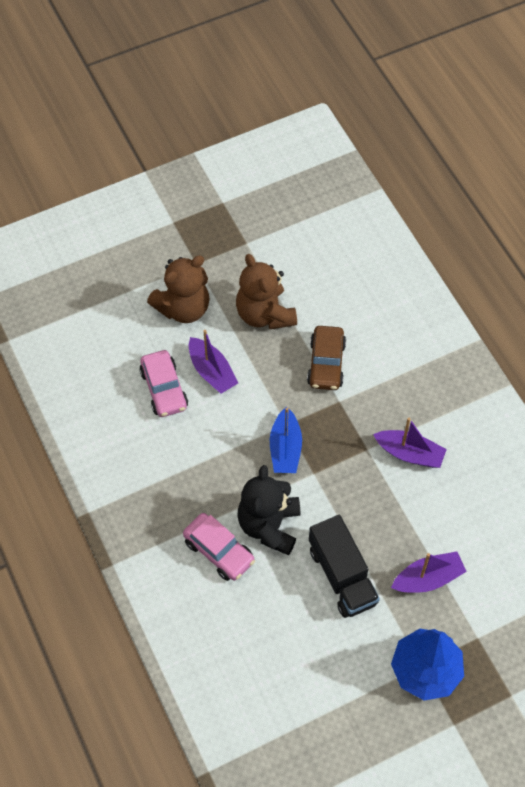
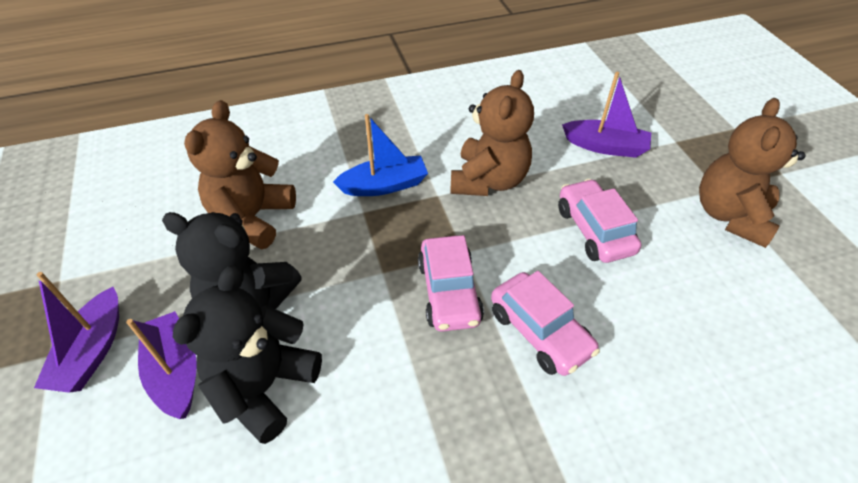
black teddy bear: 1 -> 2
black truck: 1 -> 0
blue tree: 1 -> 0
brown car: 1 -> 0
brown teddy bear: 2 -> 3
pink car: 2 -> 3

